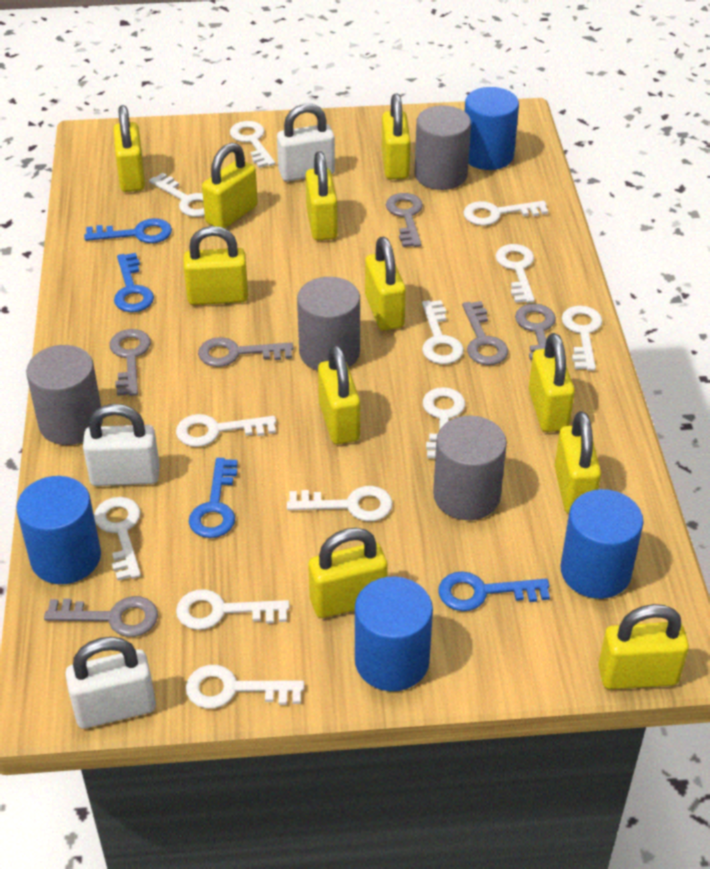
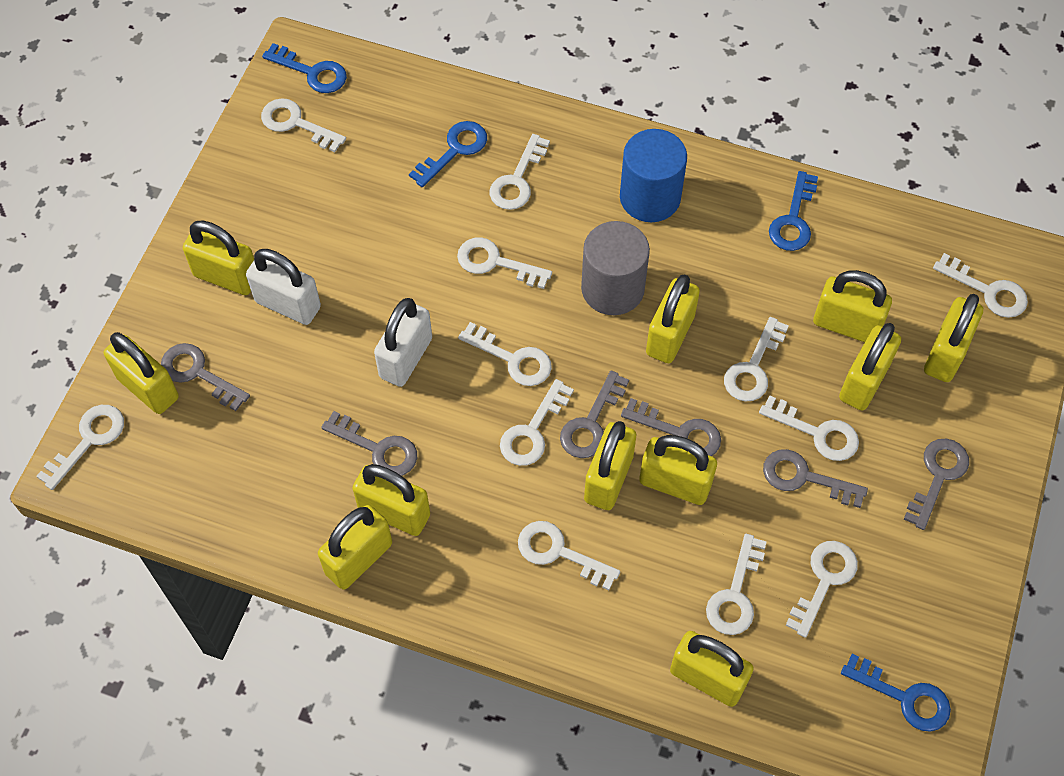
blue cylinder: 4 -> 1
grey cylinder: 4 -> 1
white padlock: 3 -> 2

